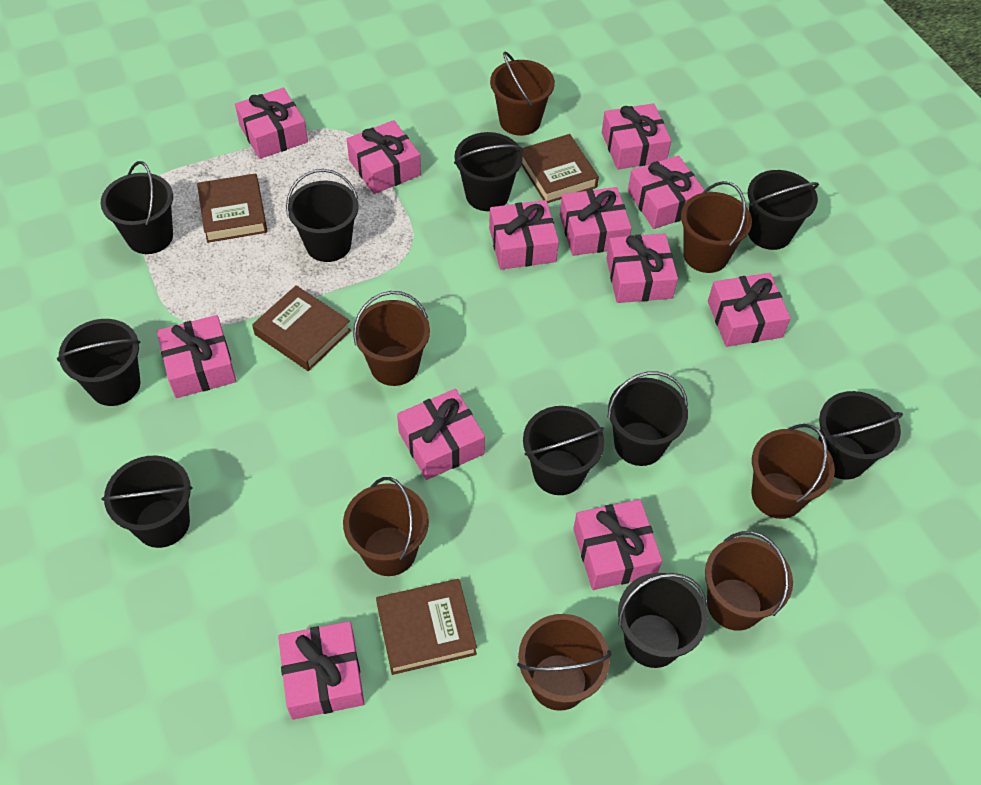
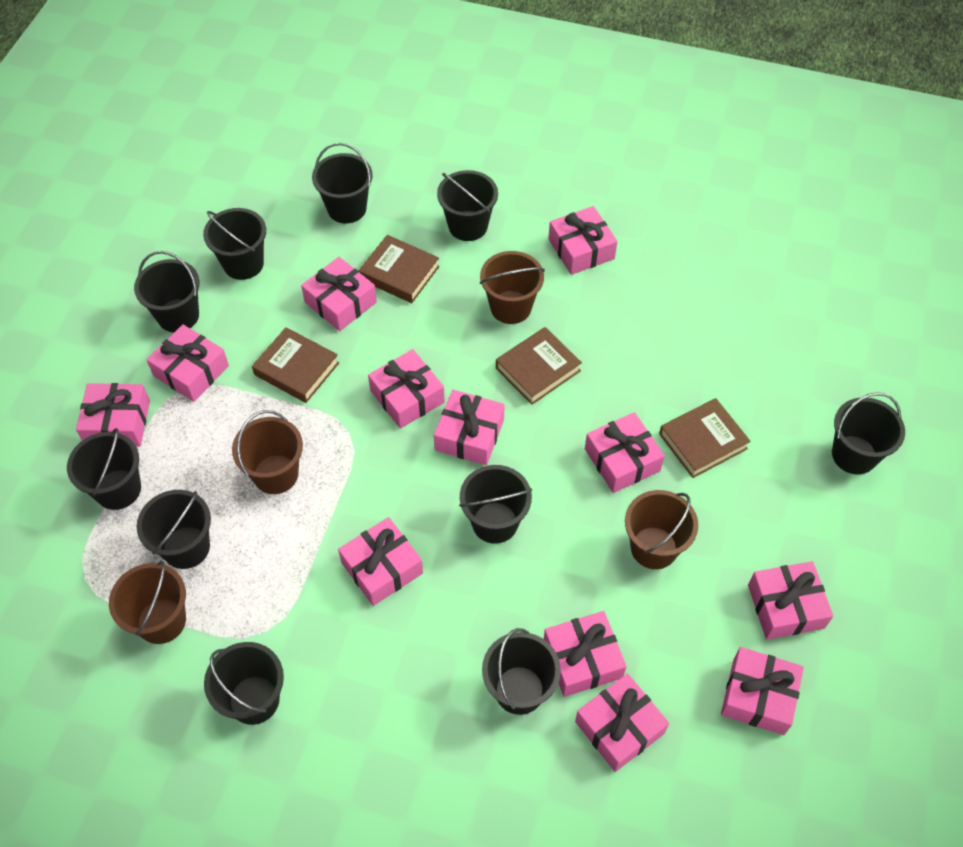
brown bucket: 7 -> 4

